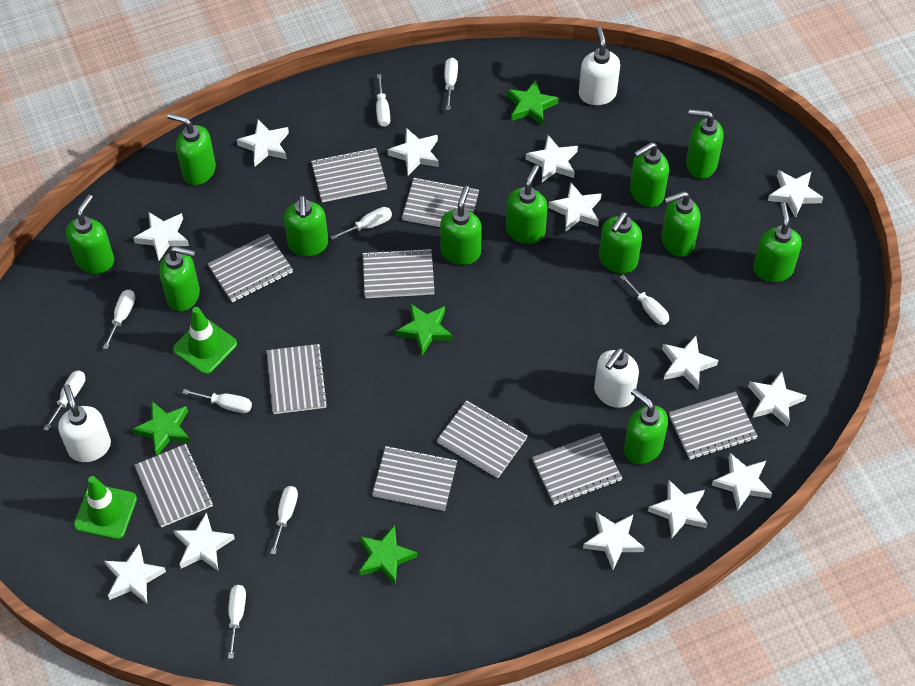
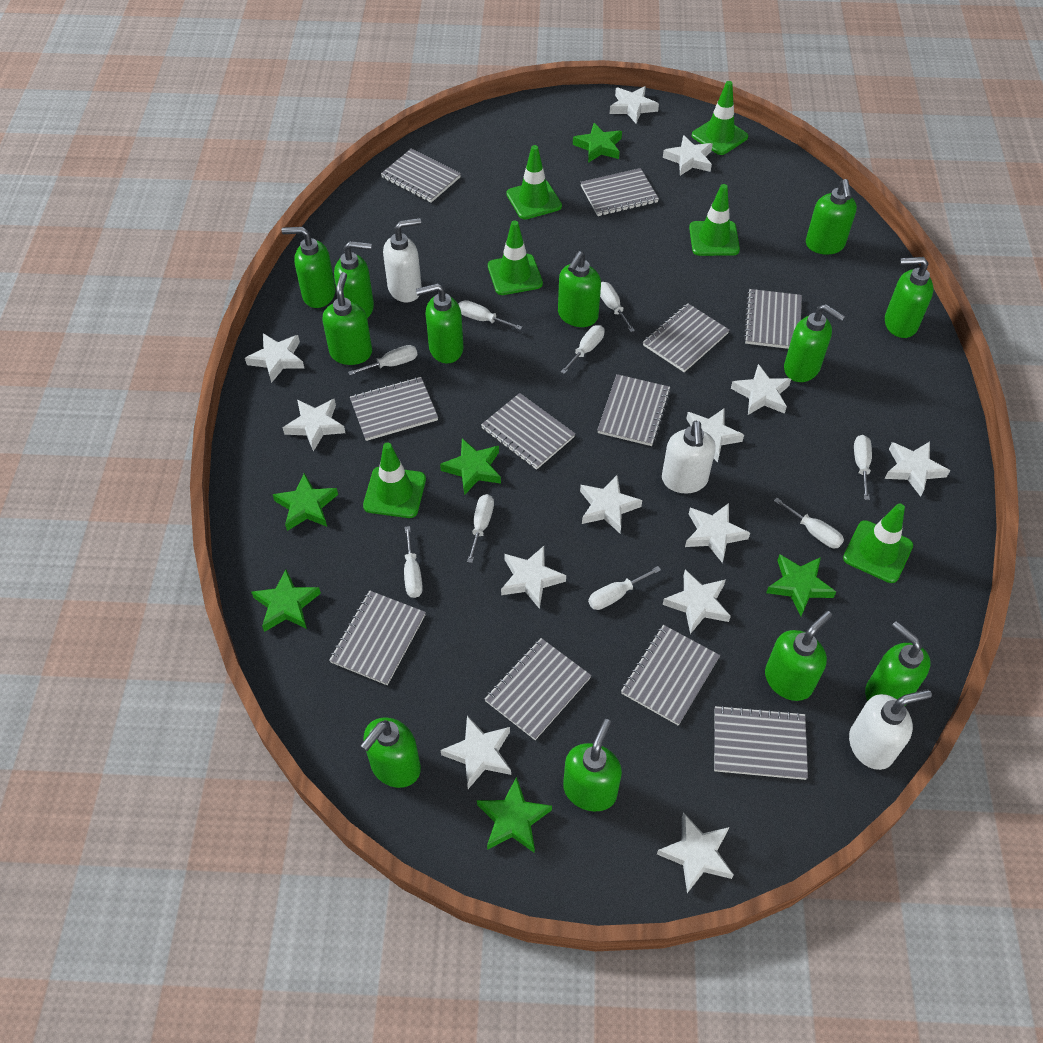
green star: 4 -> 6
green traffic cone: 2 -> 6
grey notebook: 10 -> 11

